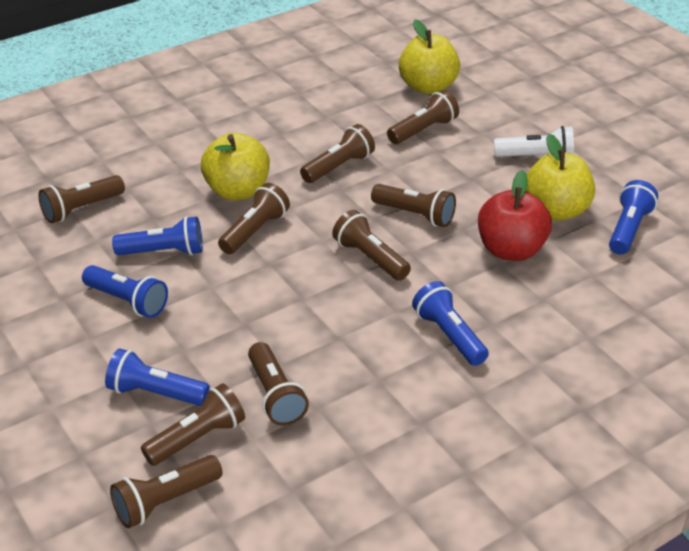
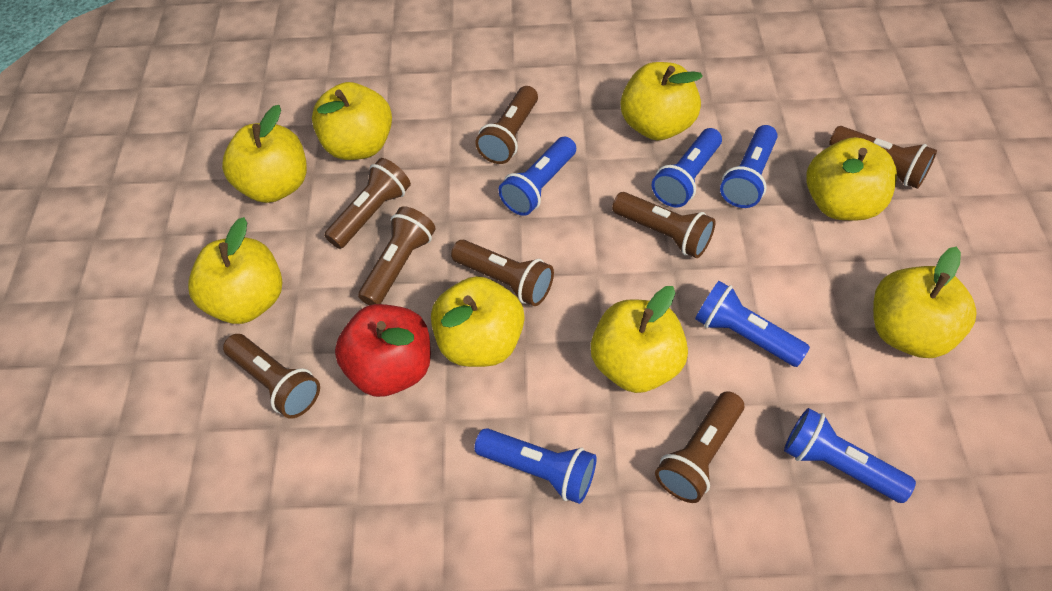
blue flashlight: 5 -> 6
brown flashlight: 9 -> 8
white flashlight: 1 -> 0
yellow apple: 3 -> 8

